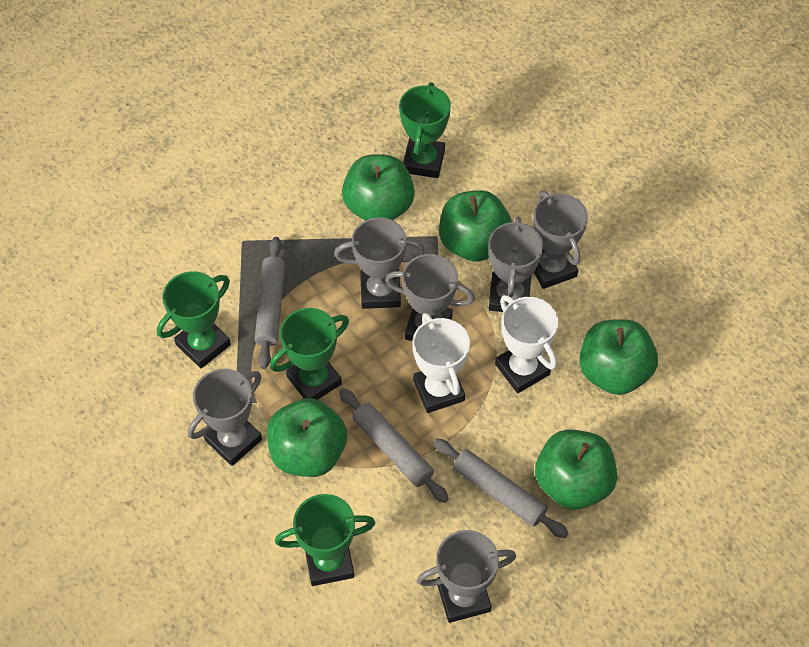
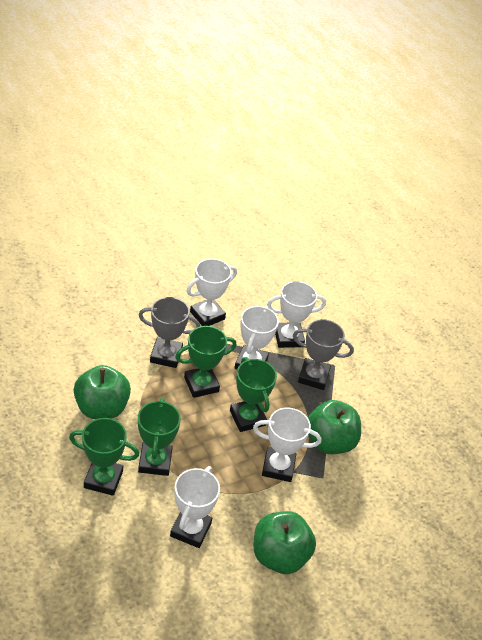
green apple: 5 -> 3
grey rolling pin: 3 -> 0
grey trophy: 6 -> 2
white trophy: 2 -> 5

